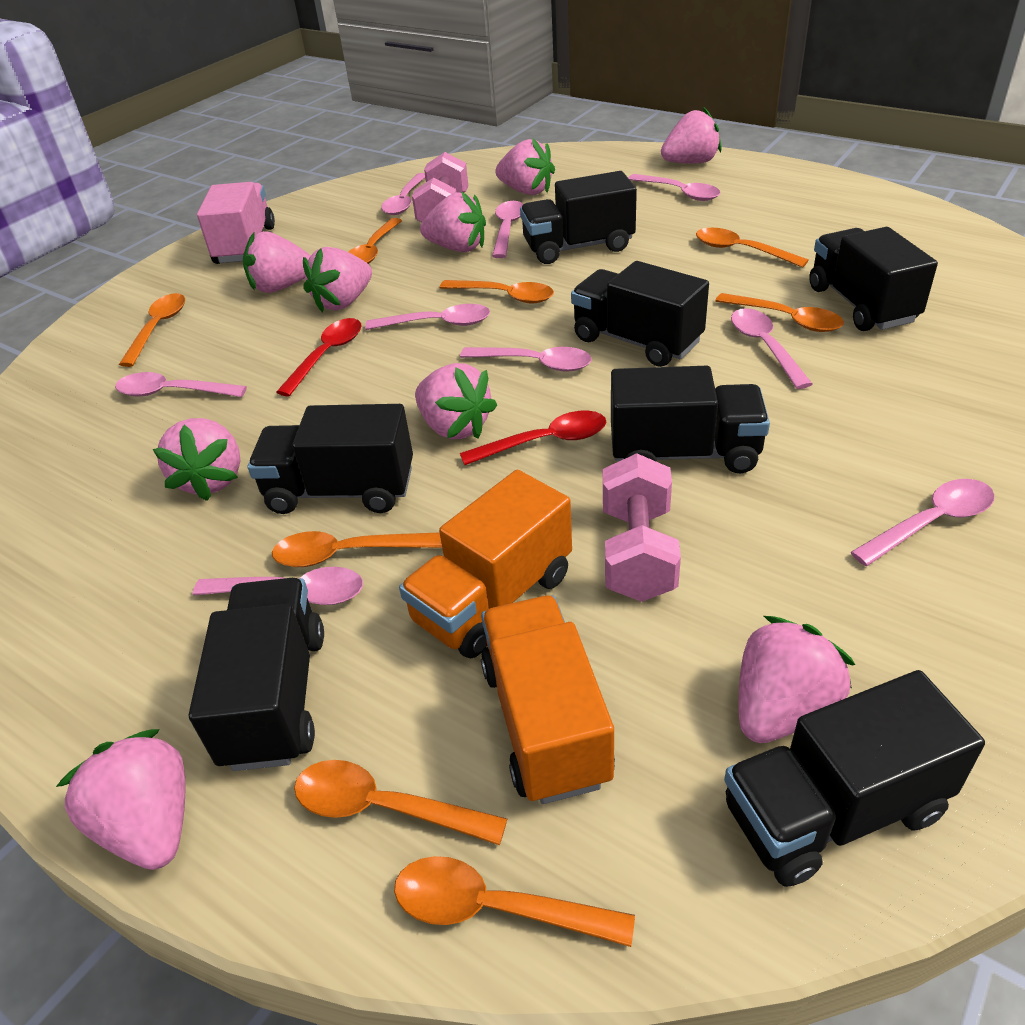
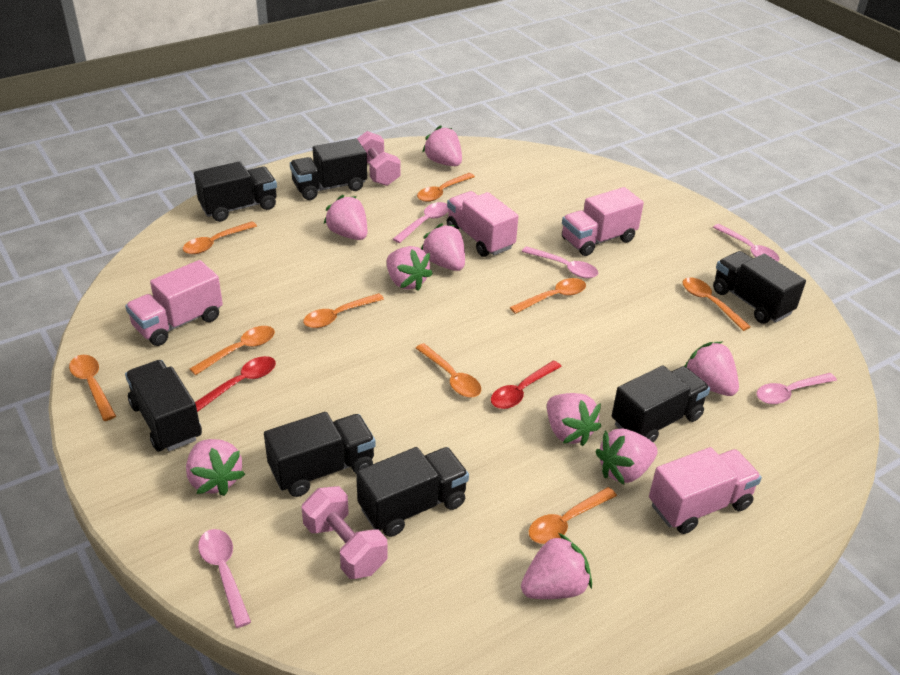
orange spoon: 8 -> 9
orange truck: 2 -> 0
pink spoon: 9 -> 5
pink truck: 1 -> 4

